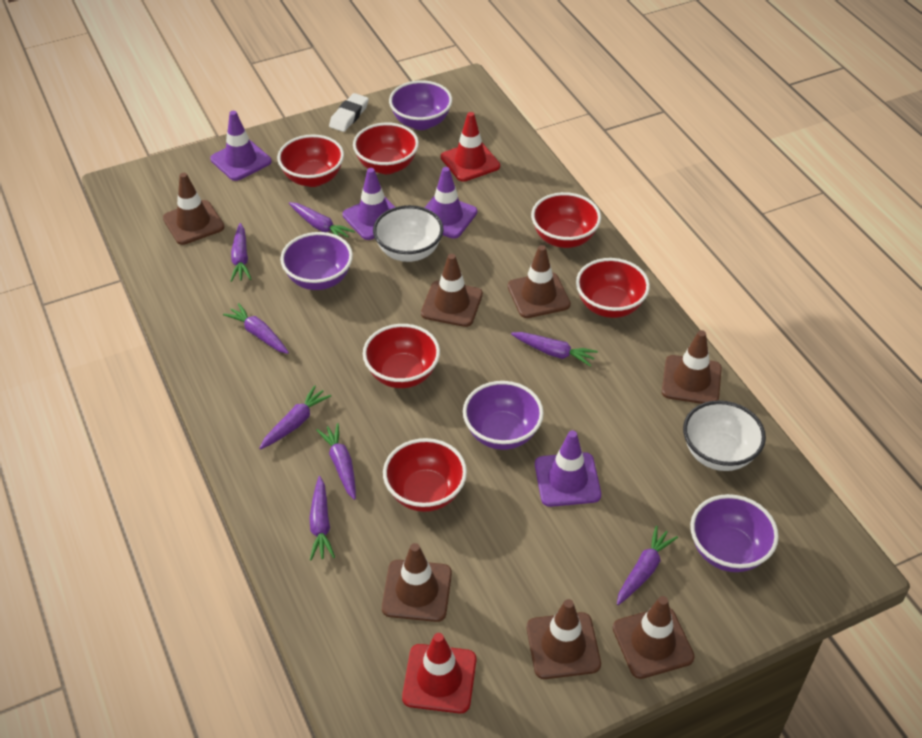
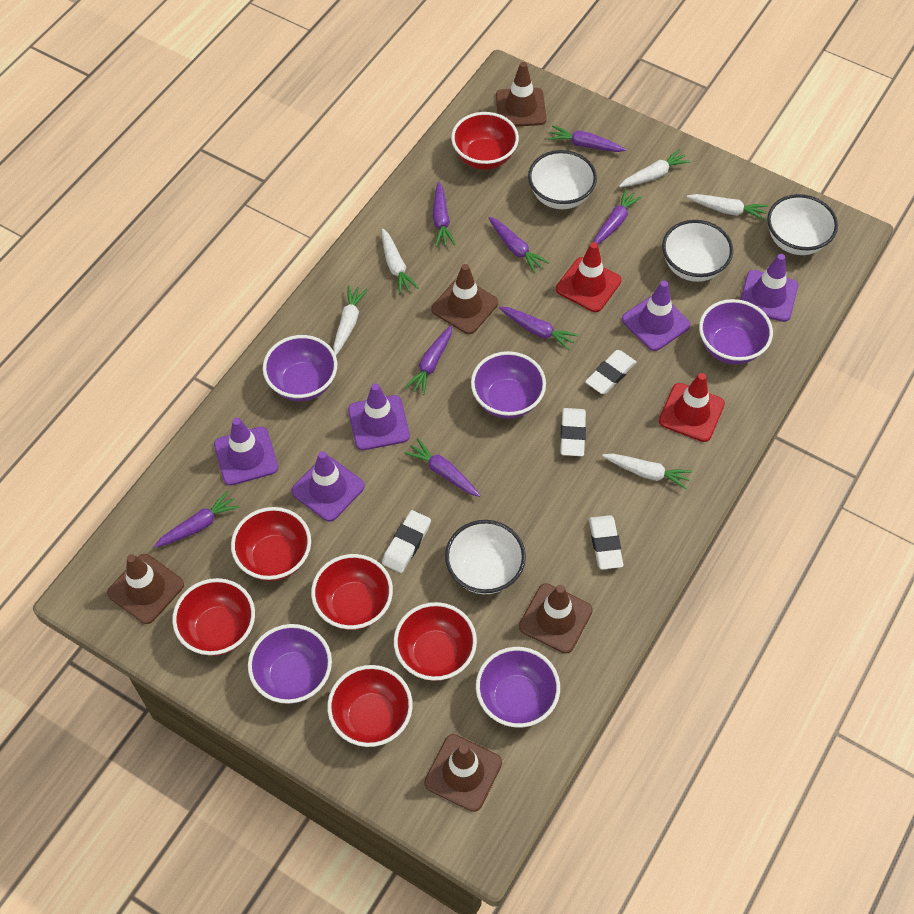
brown traffic cone: 7 -> 5
purple bowl: 4 -> 5
purple traffic cone: 4 -> 5
white bowl: 2 -> 4
white carrot: 0 -> 5
white eraser: 1 -> 4

